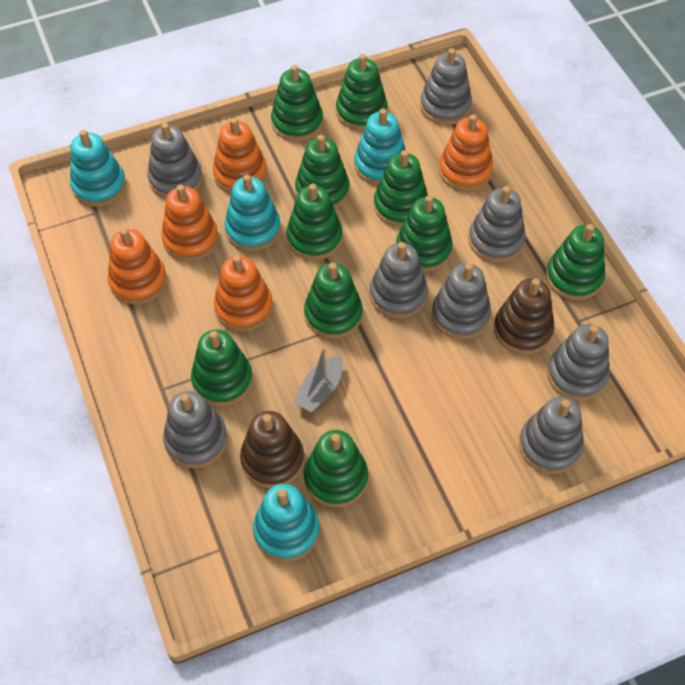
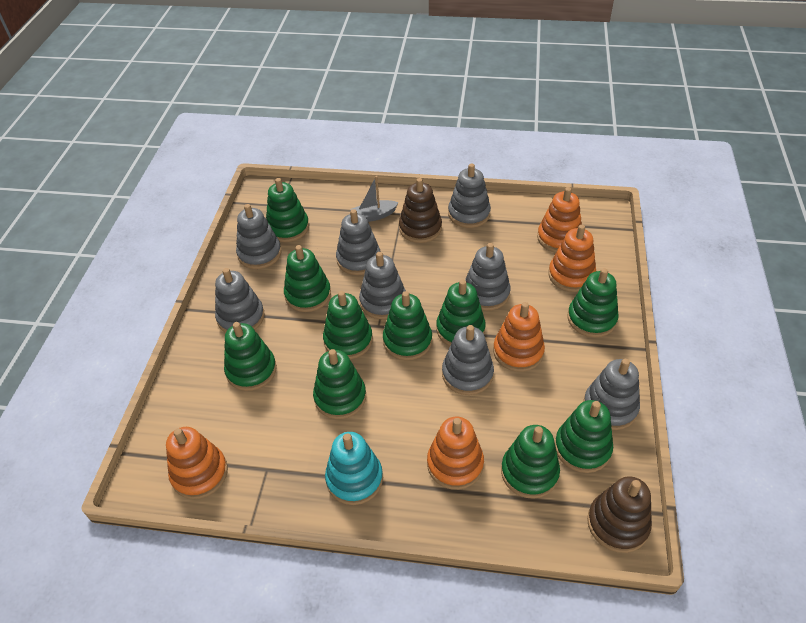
turquoise stacking toy: 4 -> 1

